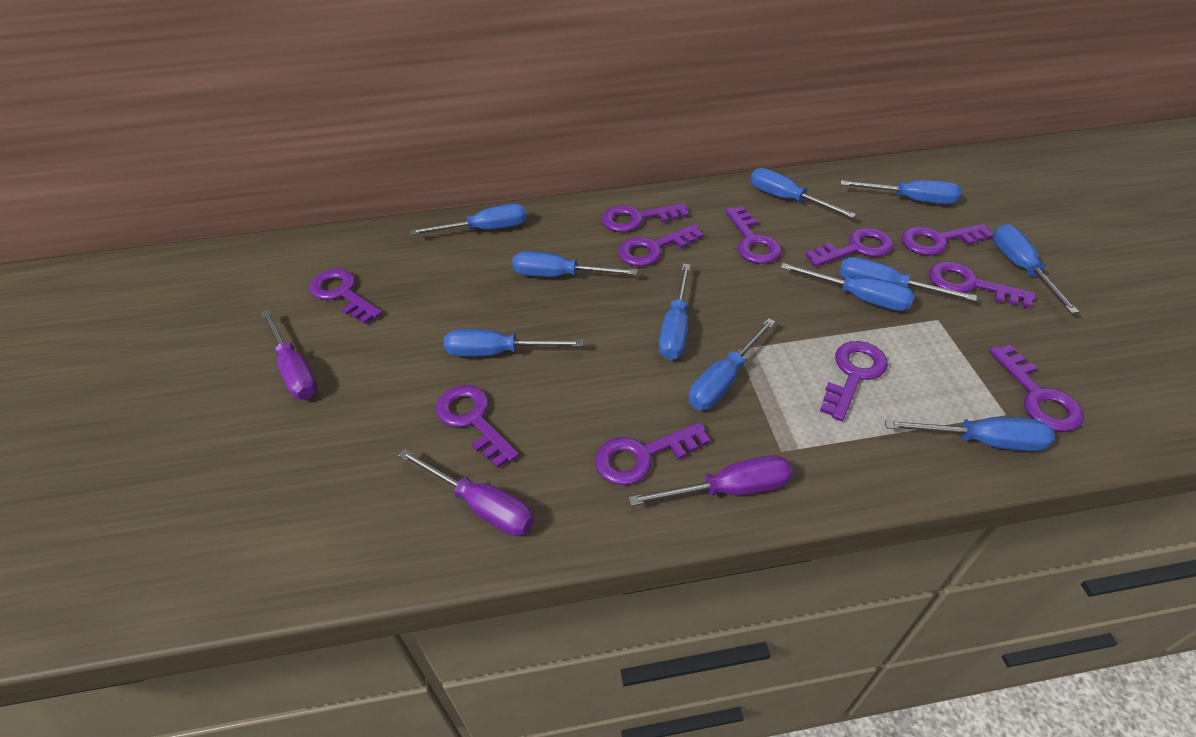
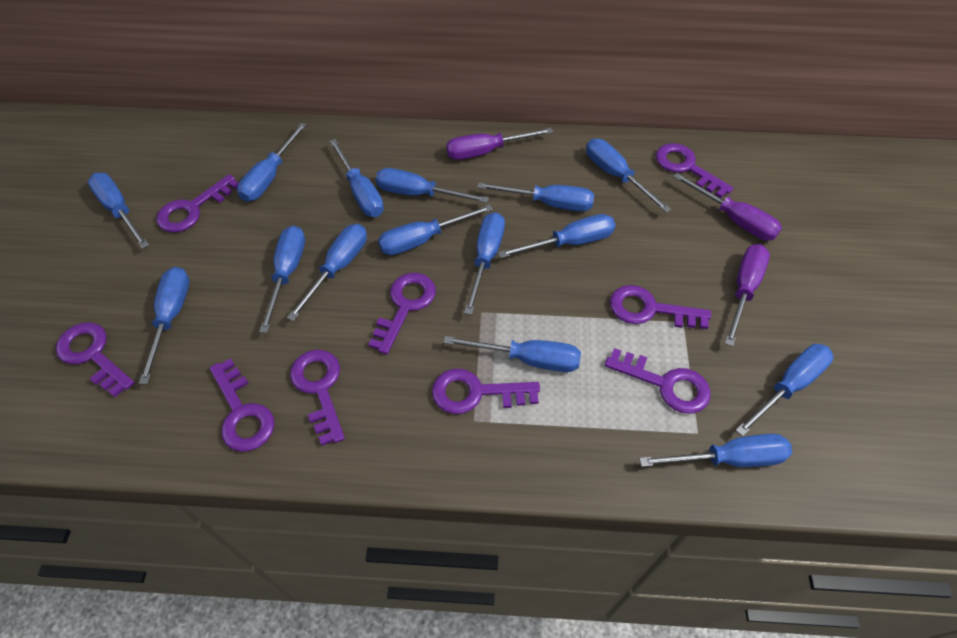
blue screwdriver: 11 -> 15
purple key: 11 -> 9

